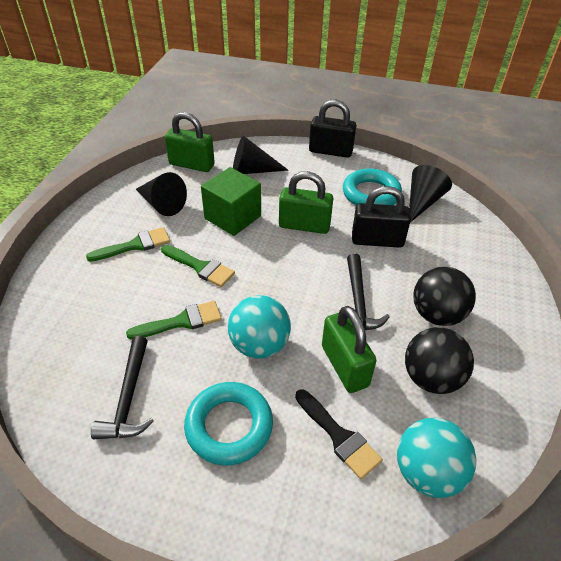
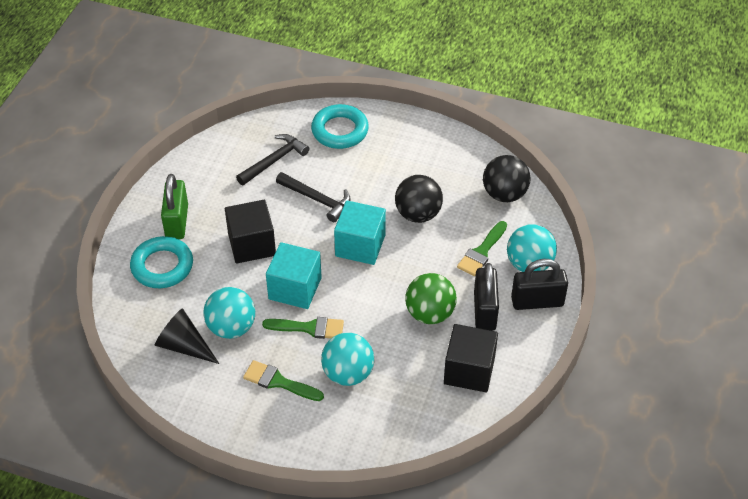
black brush: 1 -> 0
black cone: 3 -> 1
black cube: 0 -> 2
green ball: 0 -> 1
green cube: 1 -> 0
green padlock: 3 -> 1
turquoise ball: 2 -> 3
turquoise cube: 0 -> 2

